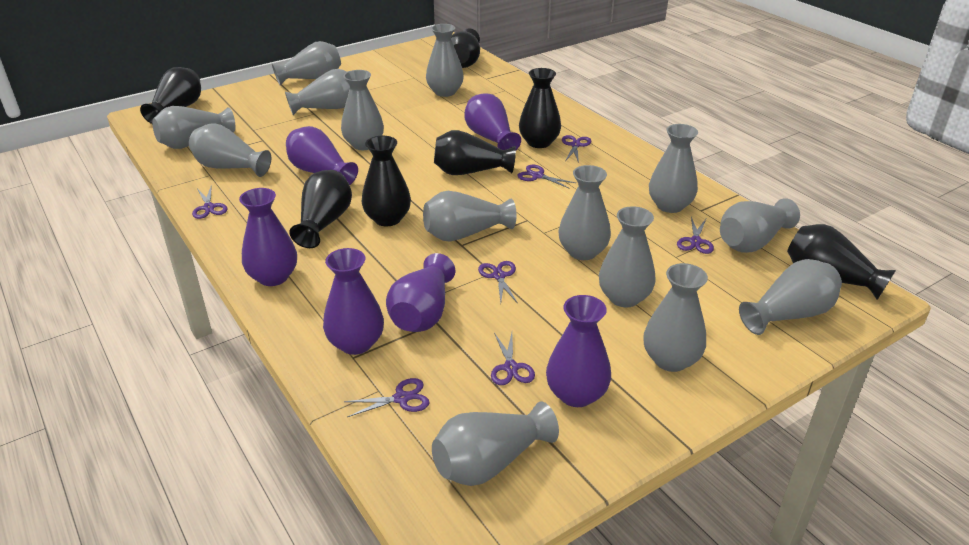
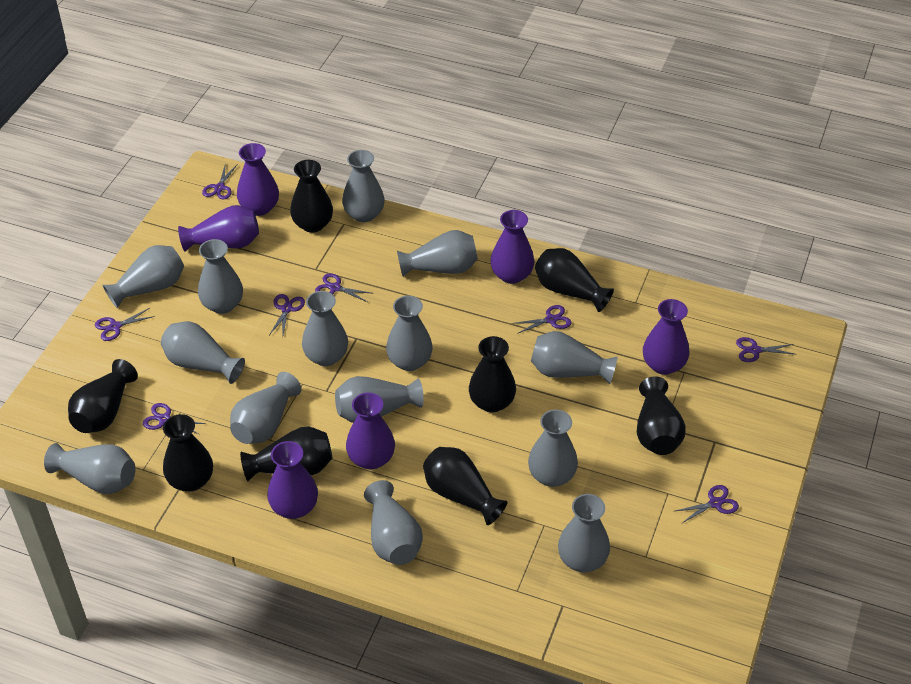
black vase: 7 -> 8
purple scissors: 7 -> 8

